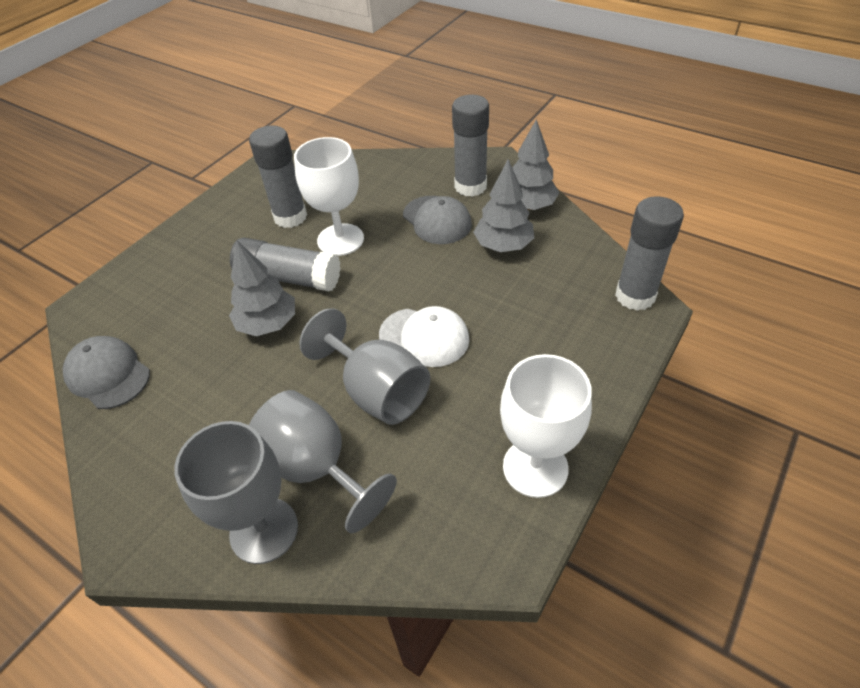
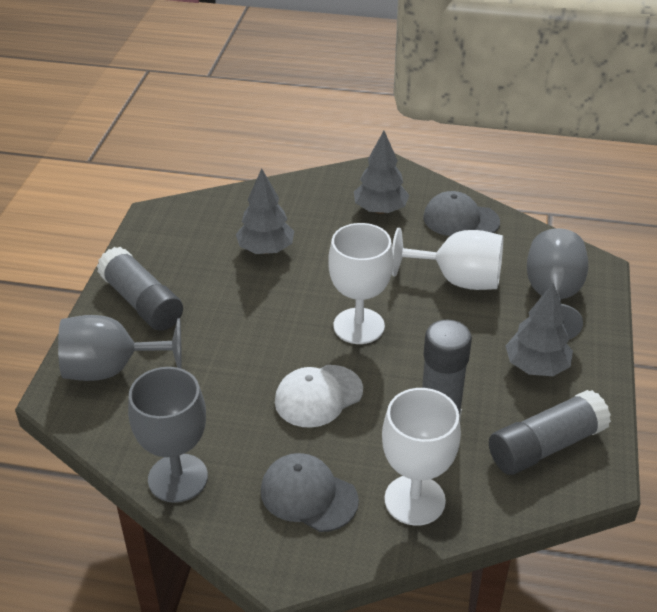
grey glue stick: 4 -> 3
white goblet: 2 -> 3

